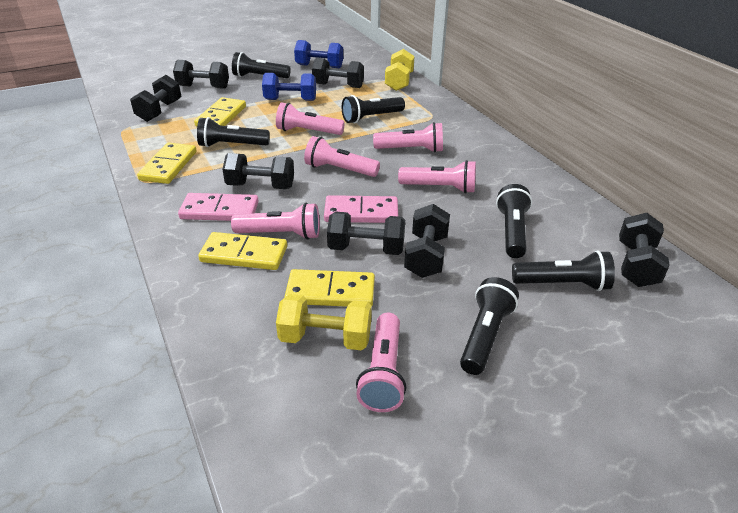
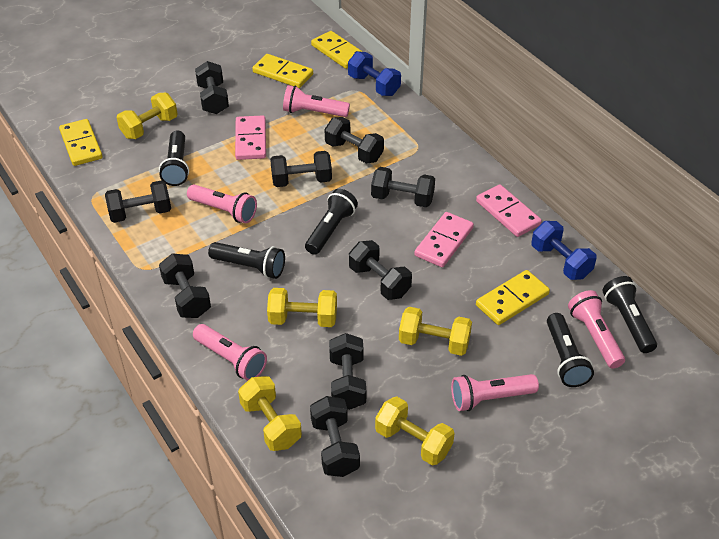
black dumbbell: 7 -> 9
black flashlight: 6 -> 5
pink domino: 2 -> 3
pink flashlight: 6 -> 5
yellow dumbbell: 2 -> 5

